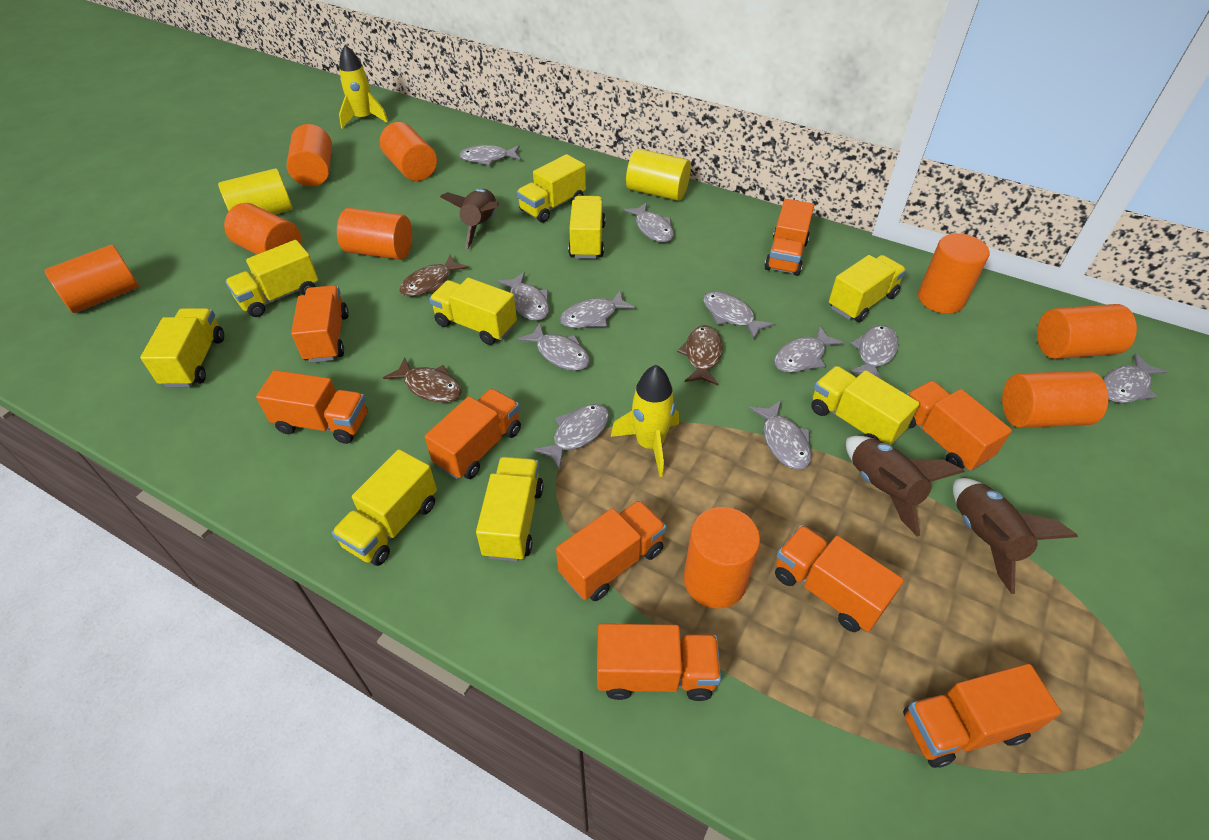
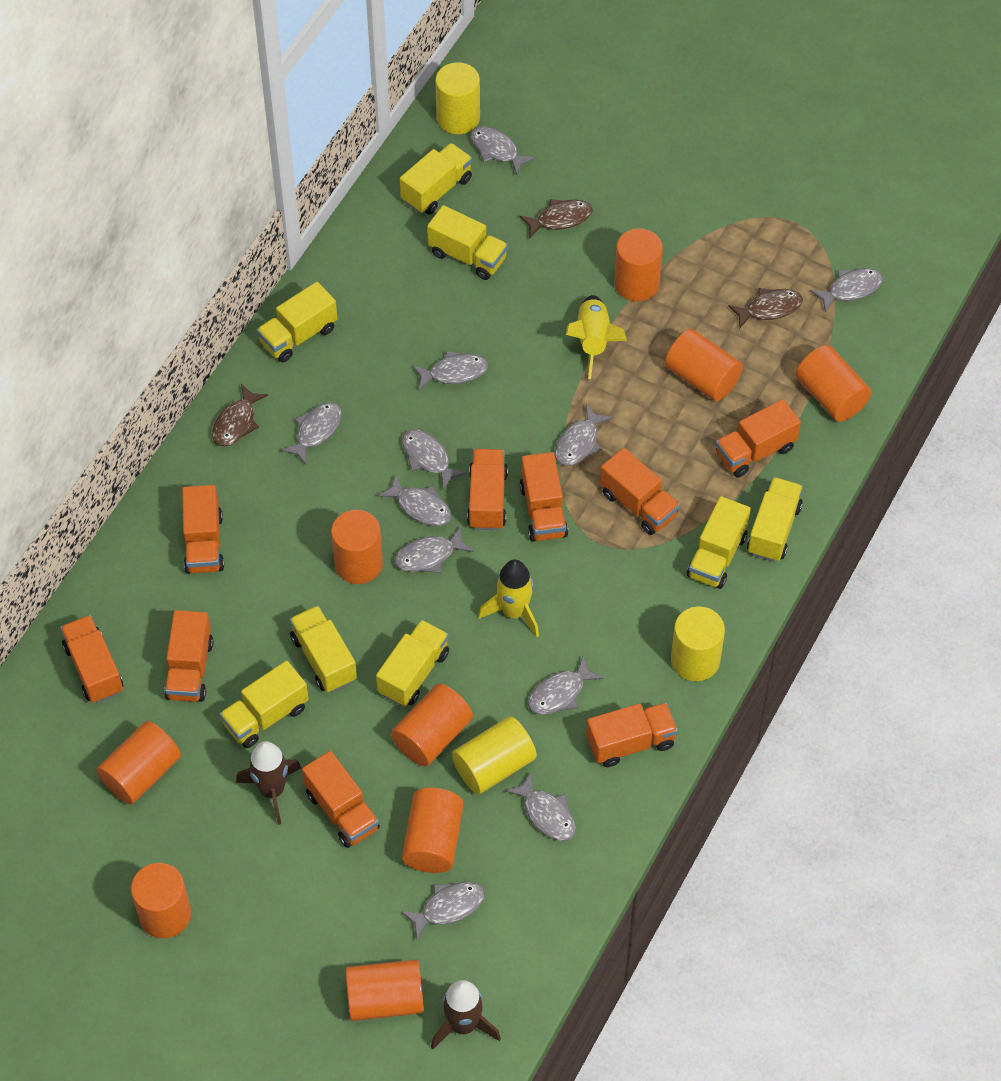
brown rocket: 3 -> 2
yellow cylinder: 2 -> 3
yellow truck: 9 -> 8

